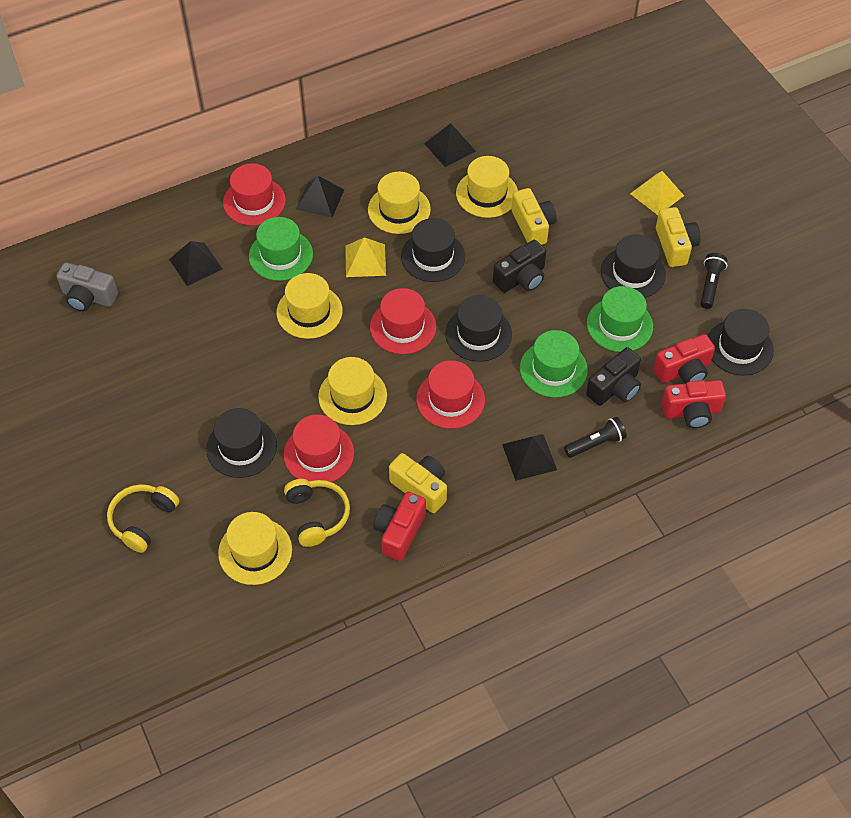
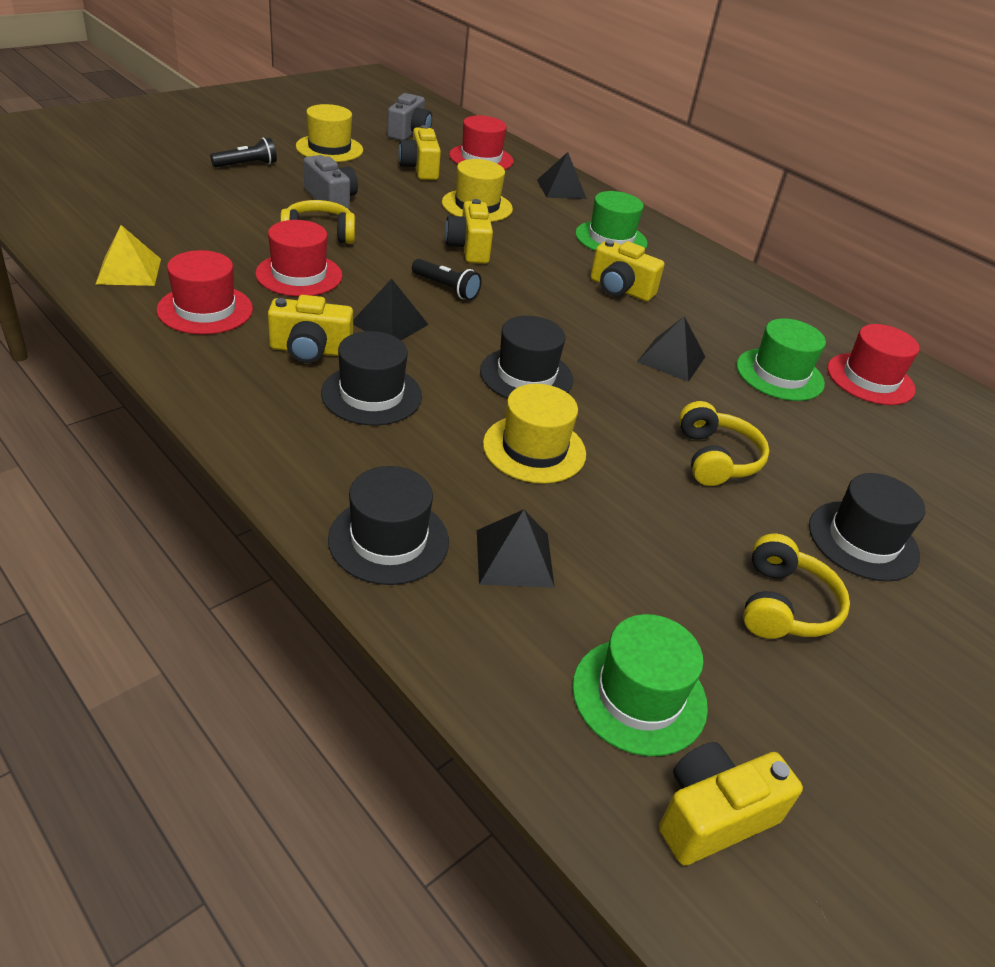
black camera: 2 -> 0
black hat: 5 -> 4
grey camera: 1 -> 2
red camera: 3 -> 0
yellow camera: 3 -> 5
yellow hat: 5 -> 3
yellow headphones: 2 -> 3
yellow pyramid: 2 -> 1

